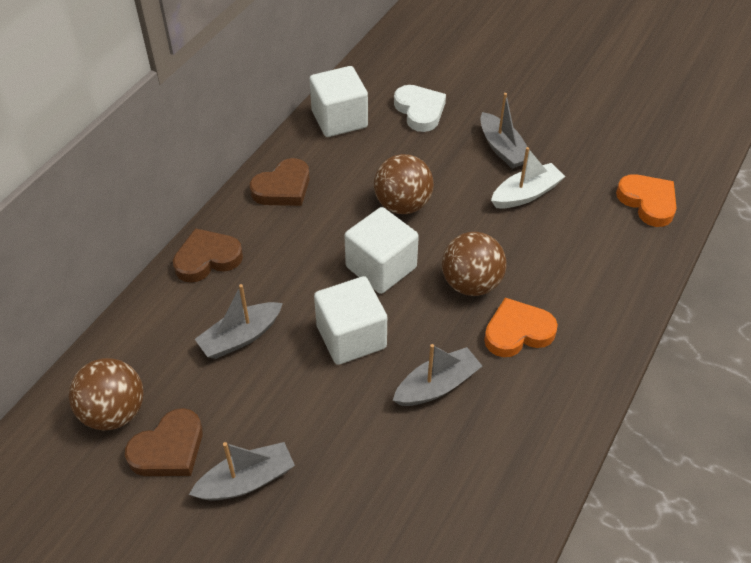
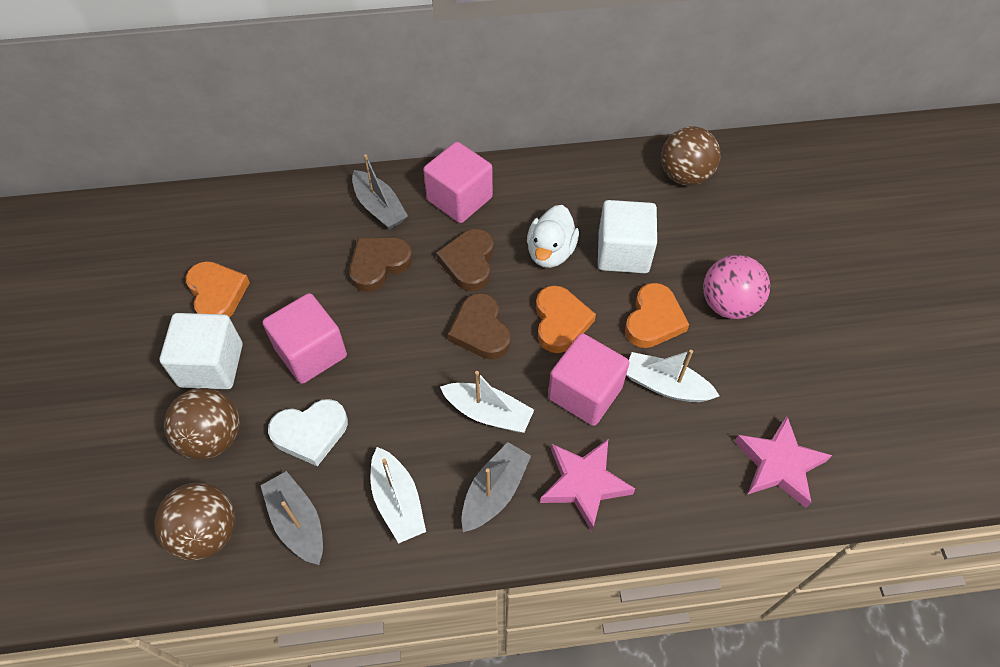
grey boat: 4 -> 3
orange heart: 2 -> 3
pink ball: 0 -> 1
pink cube: 0 -> 3
pink star: 0 -> 2
white boat: 1 -> 3
white cube: 3 -> 2
white duck: 0 -> 1

